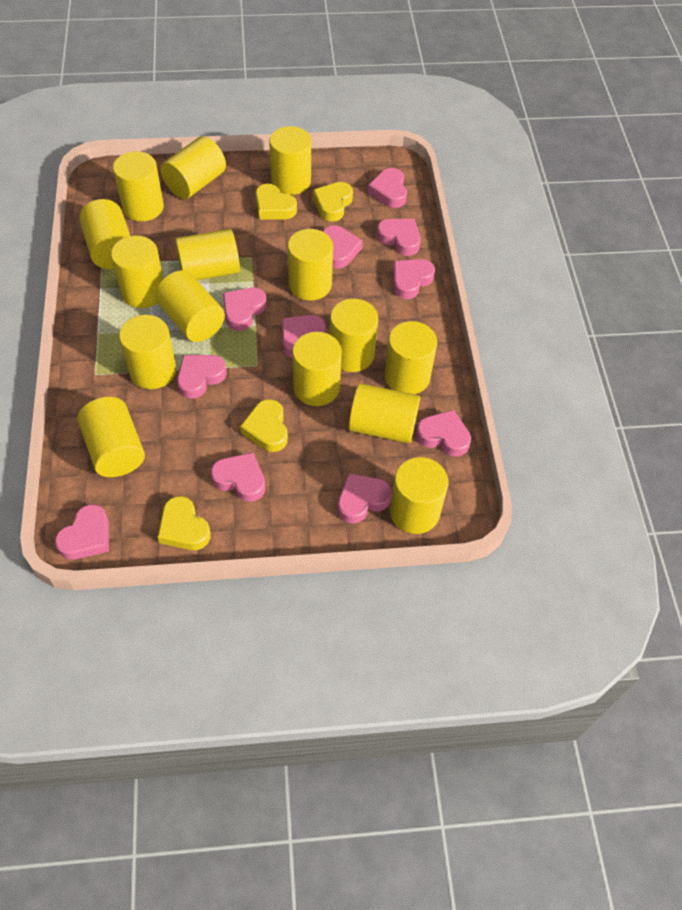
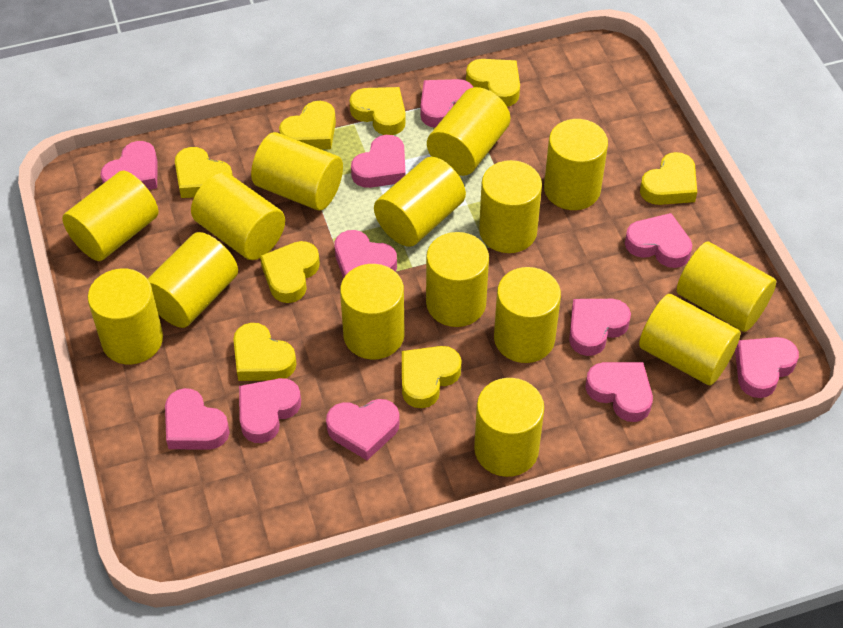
yellow heart: 4 -> 8

